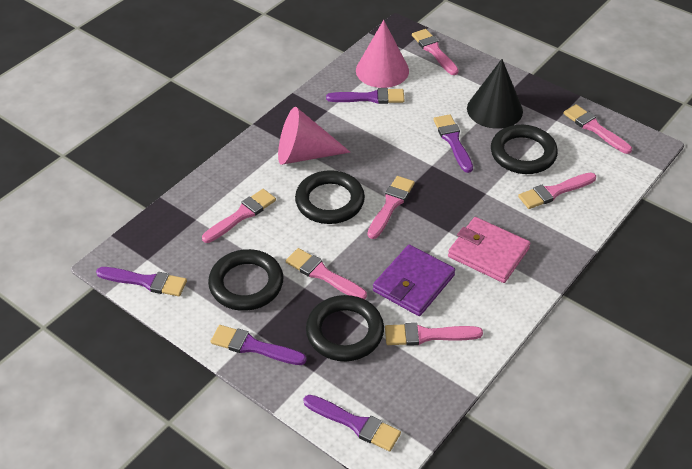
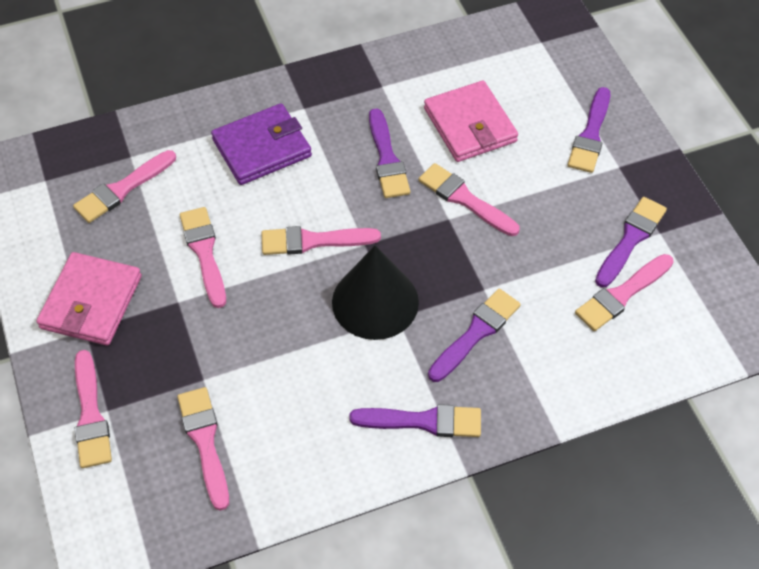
black ring: 4 -> 0
pink cone: 2 -> 0
pink wallet: 1 -> 2

